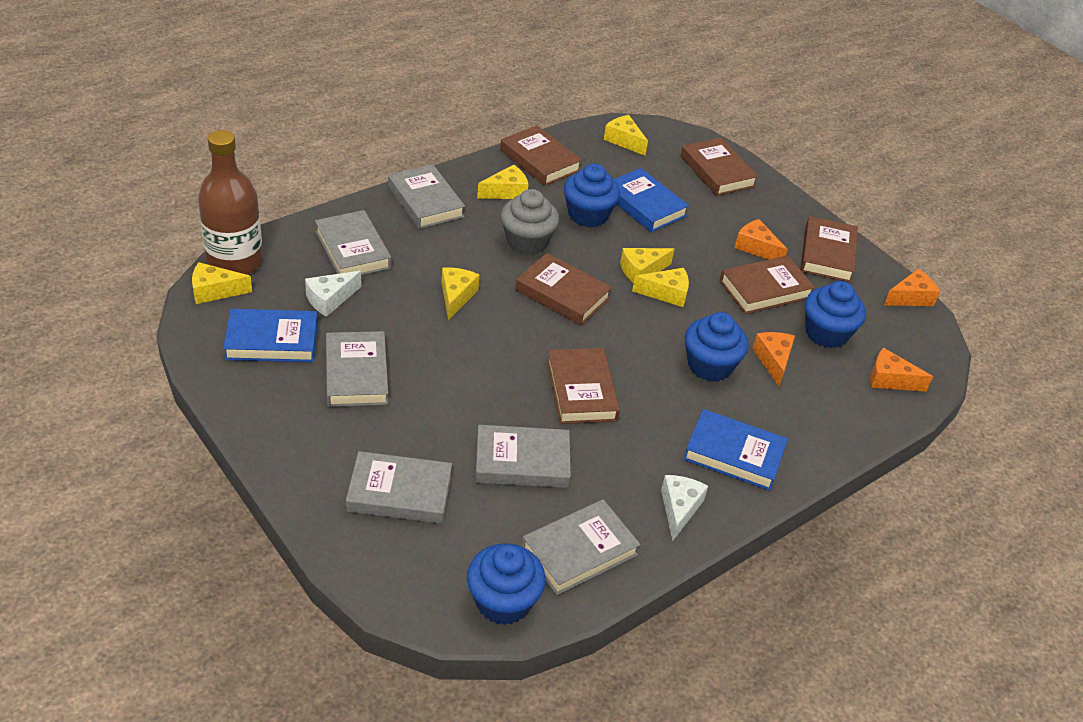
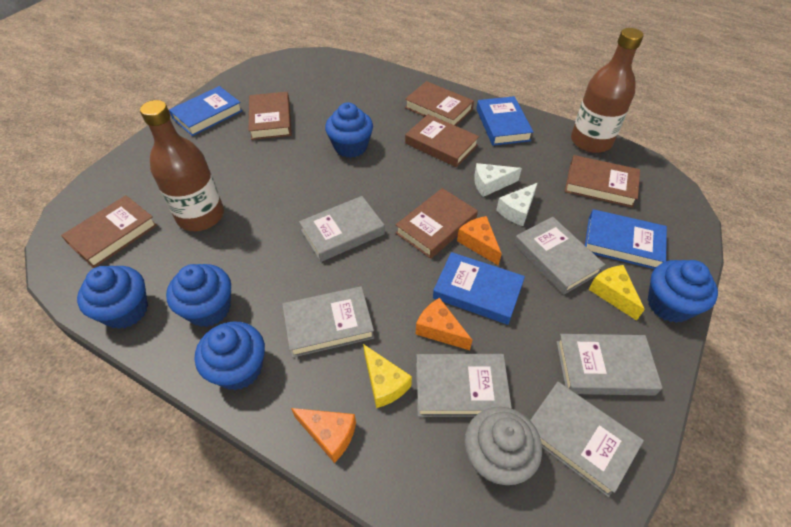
blue book: 3 -> 4
blue cupcake: 4 -> 5
brown bottle: 1 -> 2
orange cheese: 4 -> 3
yellow cheese: 6 -> 2

